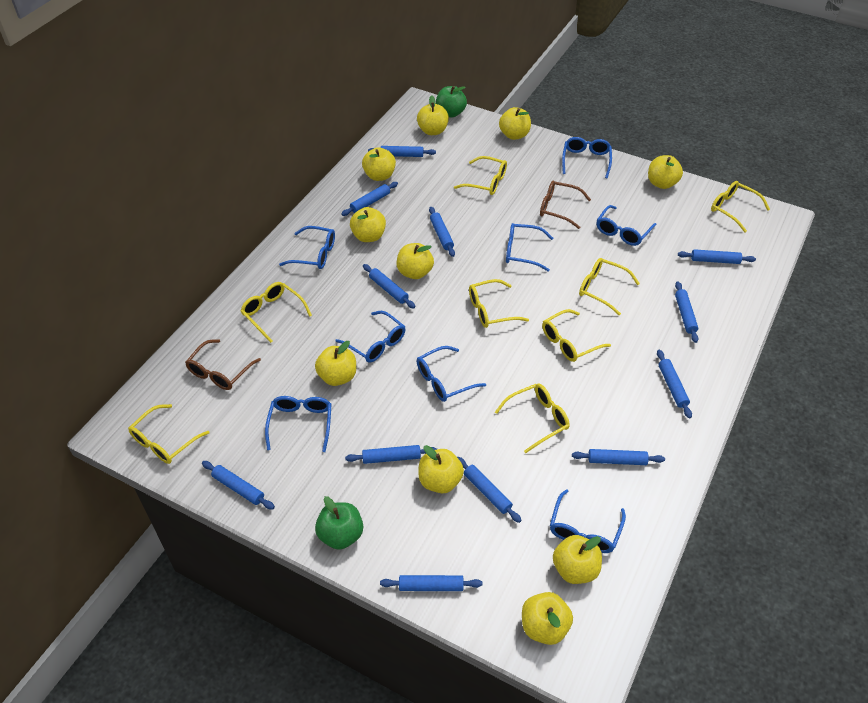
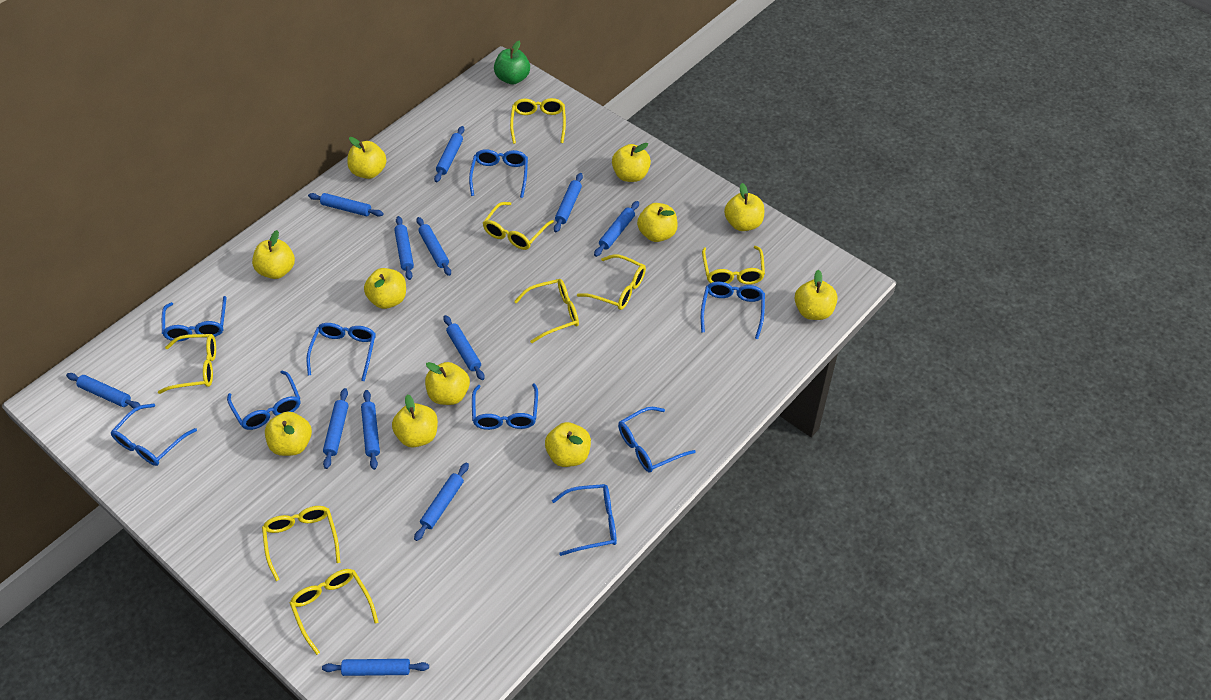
blue glasses: 8 -> 9
brown glasses: 2 -> 0
green apple: 2 -> 1
yellow apple: 10 -> 11

